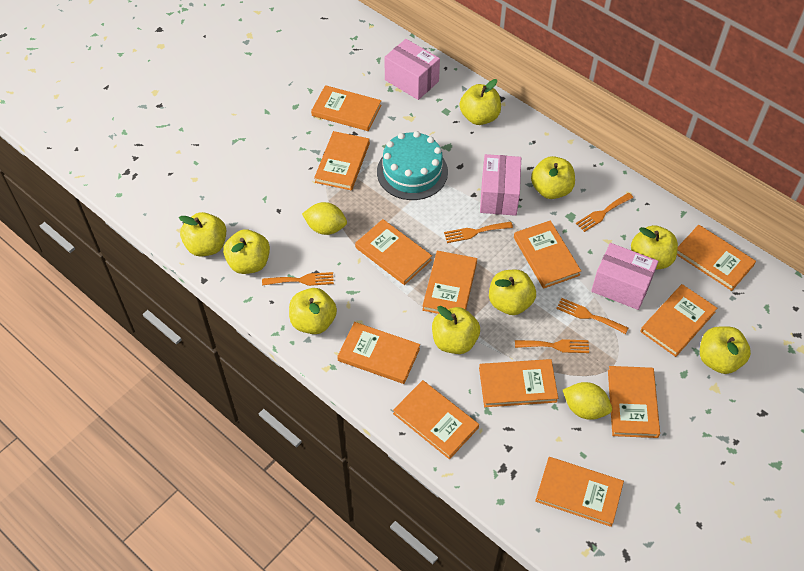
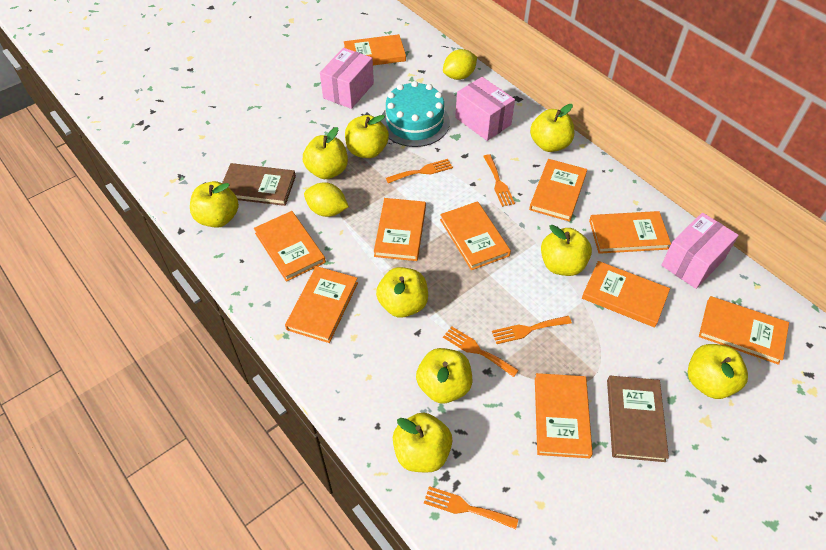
brown book: 0 -> 2
orange book: 12 -> 10

